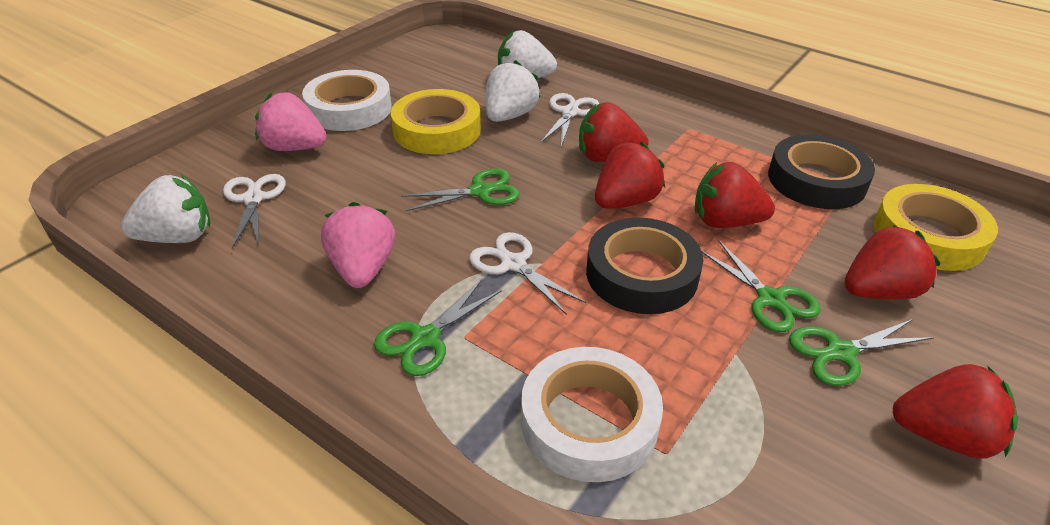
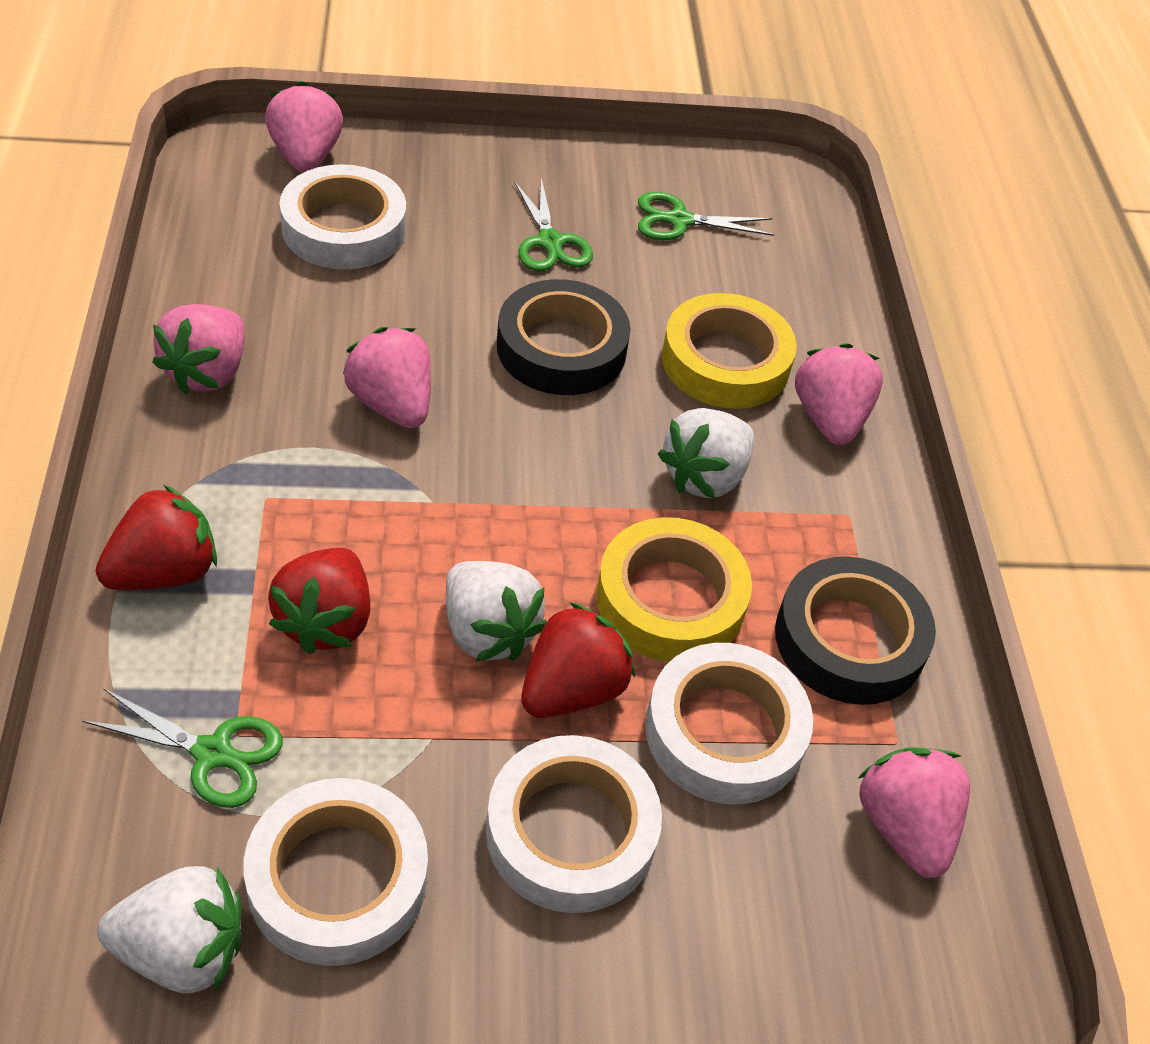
green scissors: 4 -> 3
pink strawberry: 2 -> 5
red strawberry: 5 -> 3
white scissors: 3 -> 0
white tape: 2 -> 4

